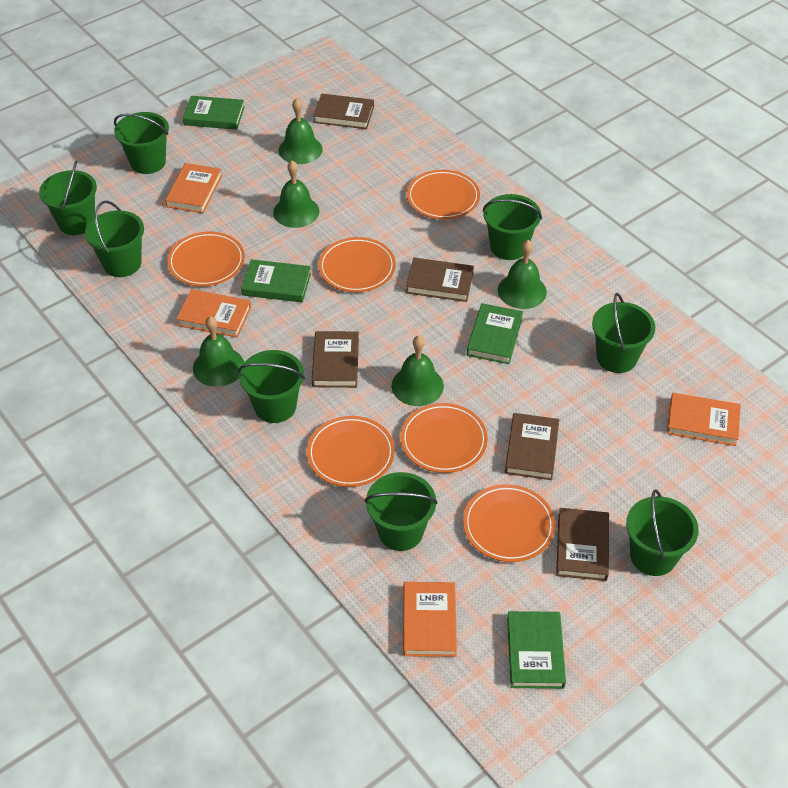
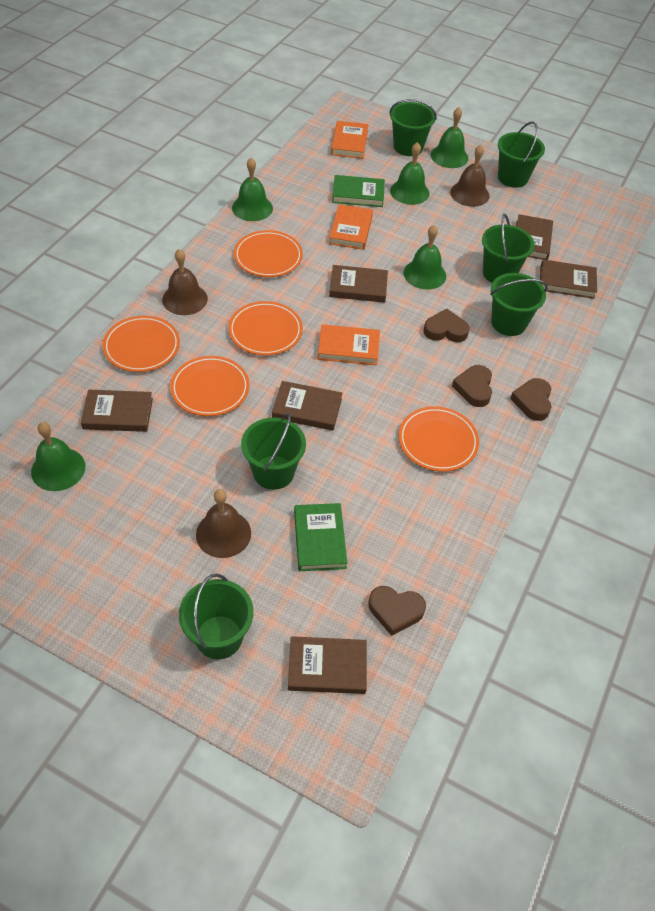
brown bell: 0 -> 3
brown book: 5 -> 6
brown heart: 0 -> 4
green book: 4 -> 2
green bucket: 8 -> 6
orange book: 4 -> 3
orange plate: 6 -> 5

